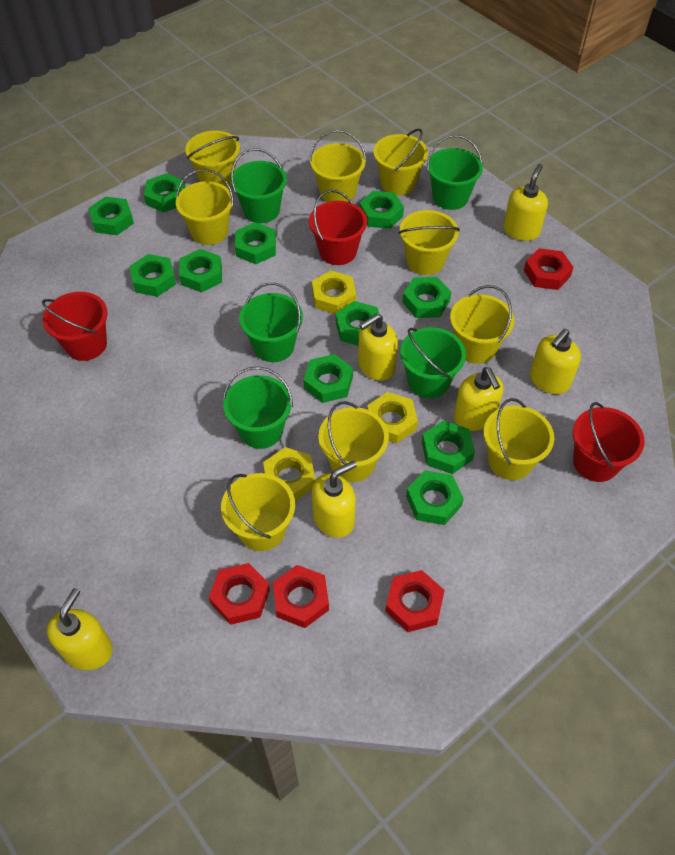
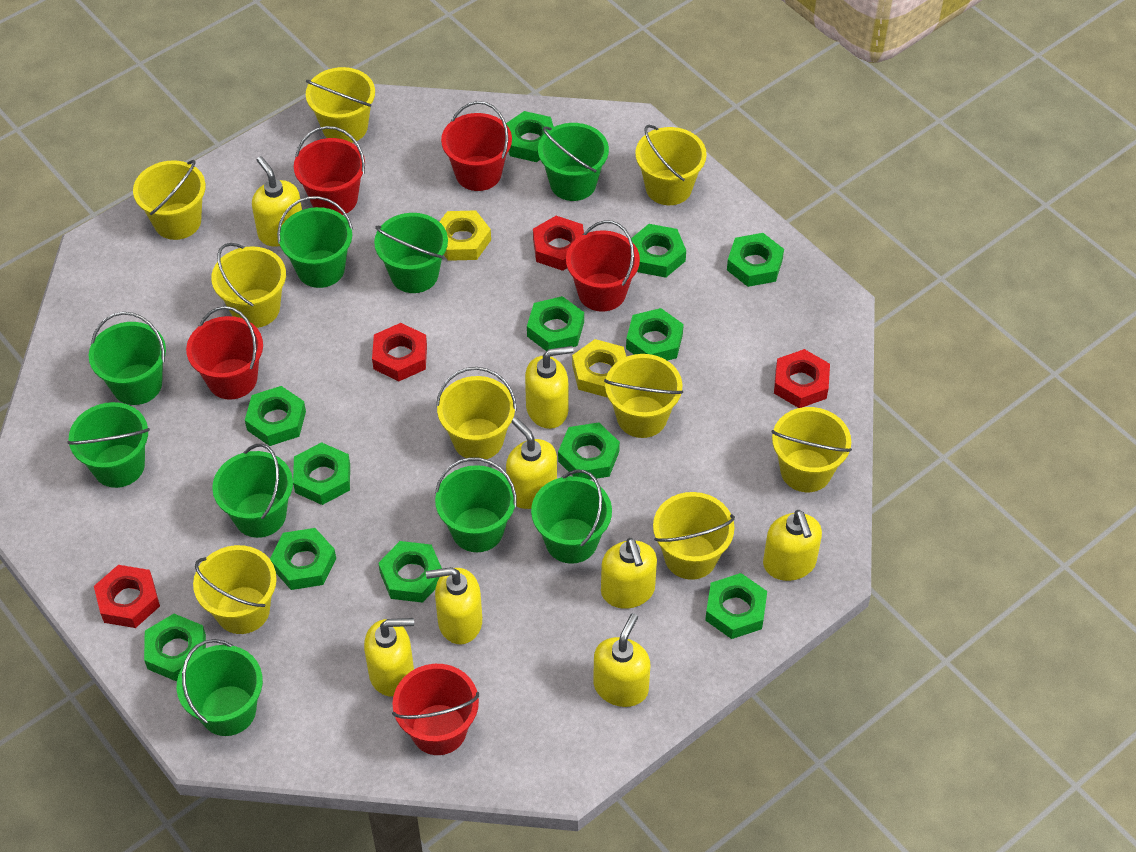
green bucket: 5 -> 9
green nut: 11 -> 12
red bucket: 3 -> 5
yellow nut: 3 -> 2
yellow soap dispenser: 6 -> 8

